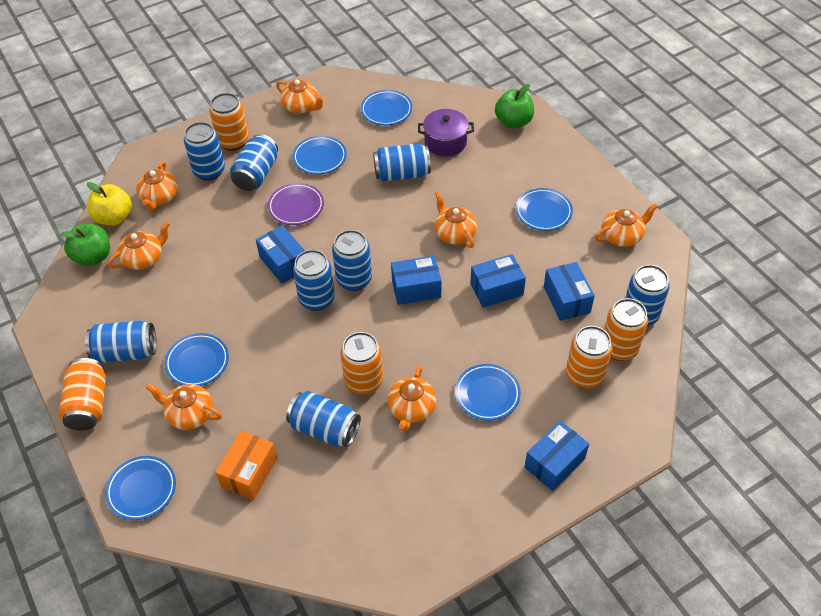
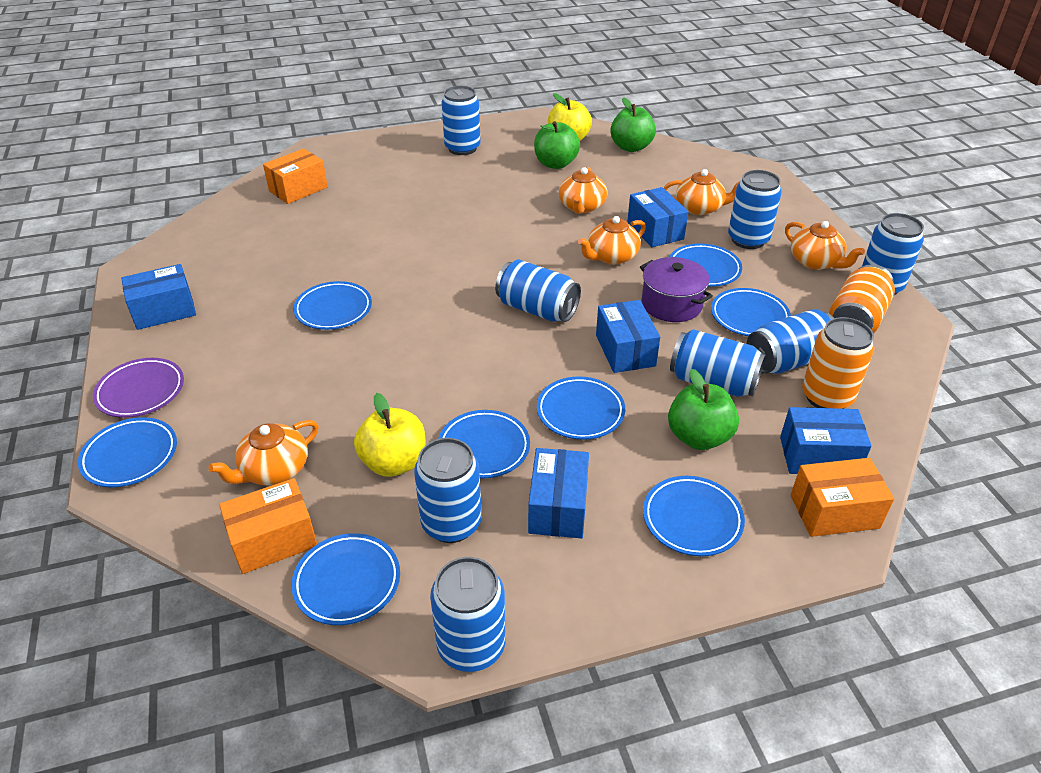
blue plate: 6 -> 8
green apple: 2 -> 3
orange box: 1 -> 3
orange can: 5 -> 2
orange teapot: 7 -> 5
yellow apple: 1 -> 2

